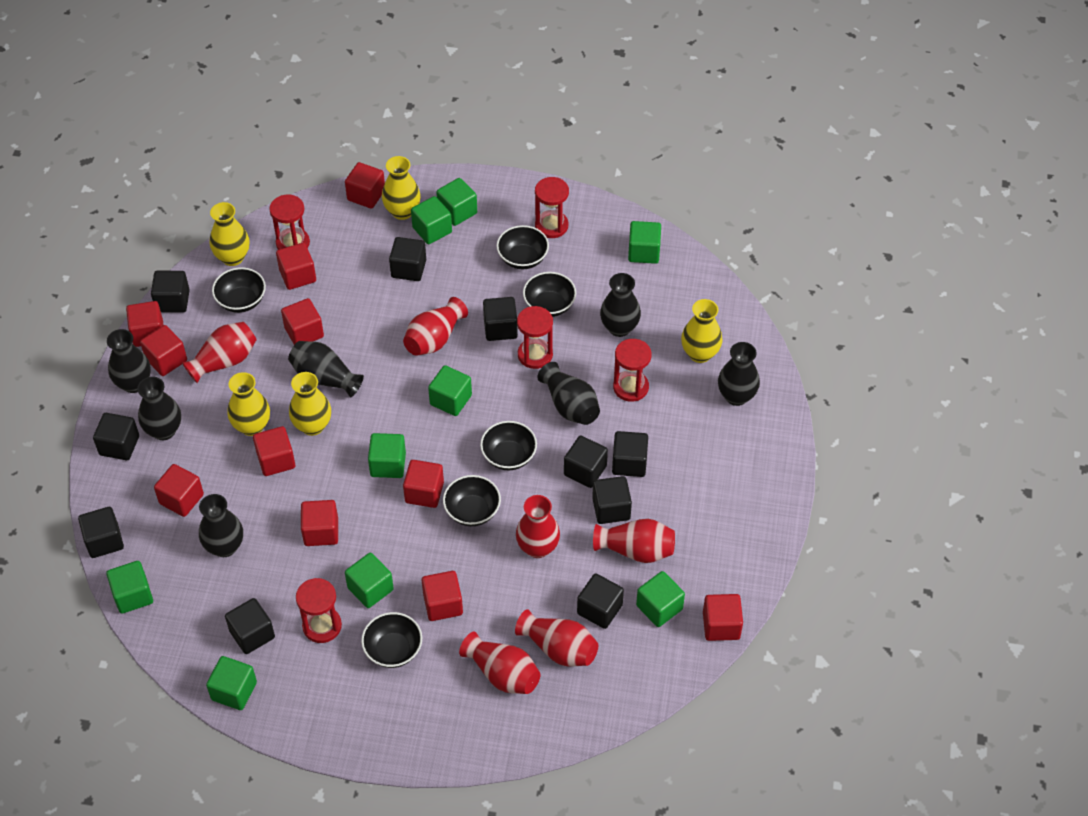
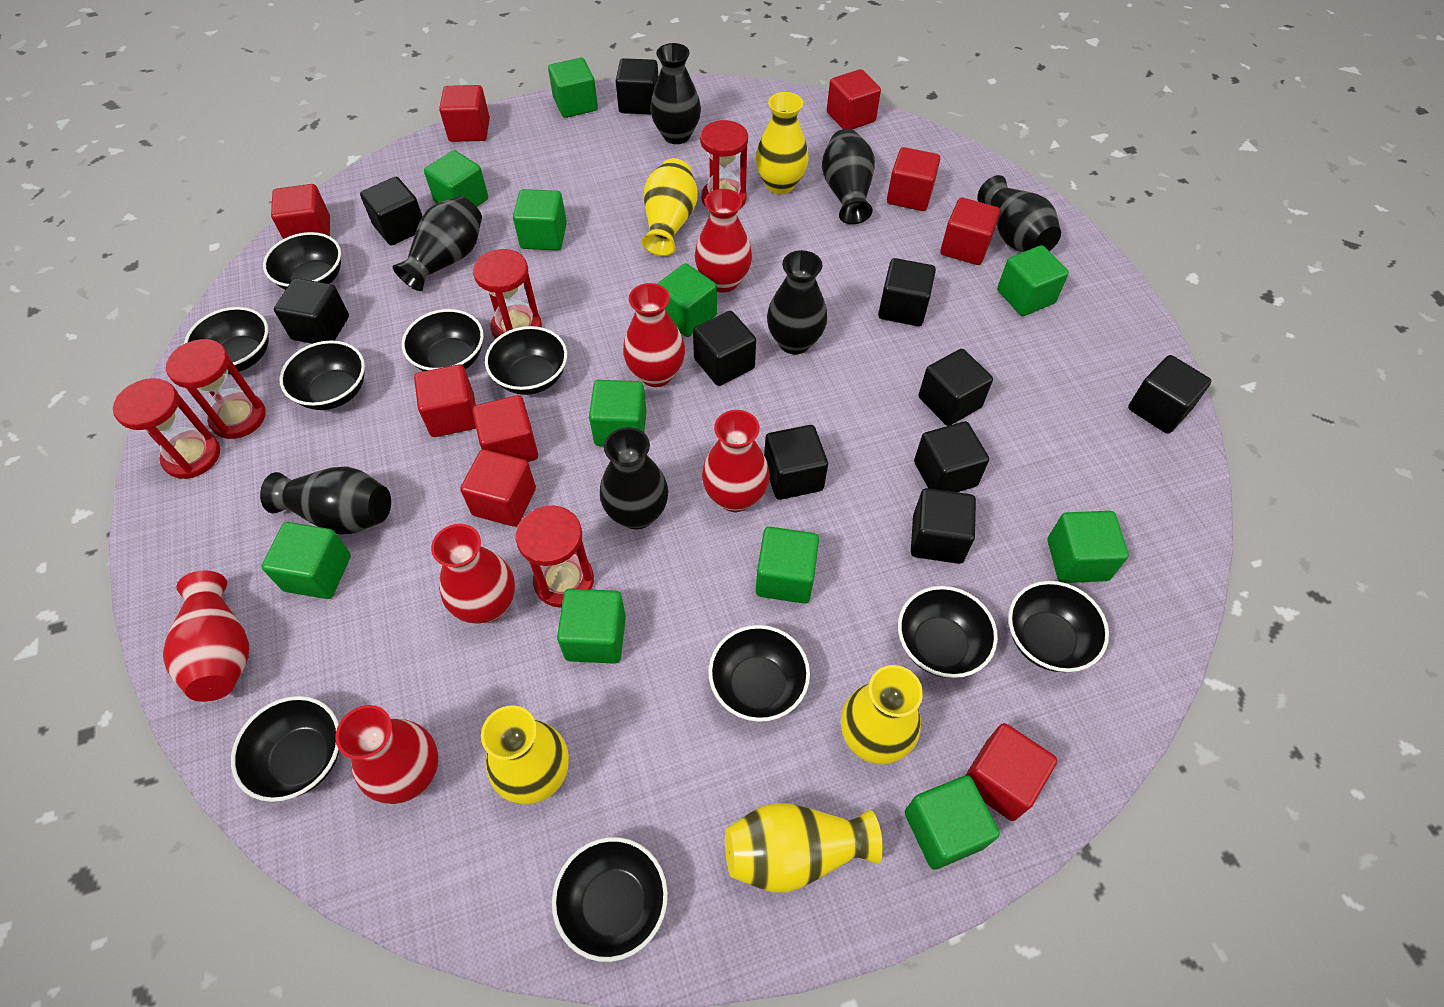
black bowl: 6 -> 10
green cube: 9 -> 11
red cube: 11 -> 9

